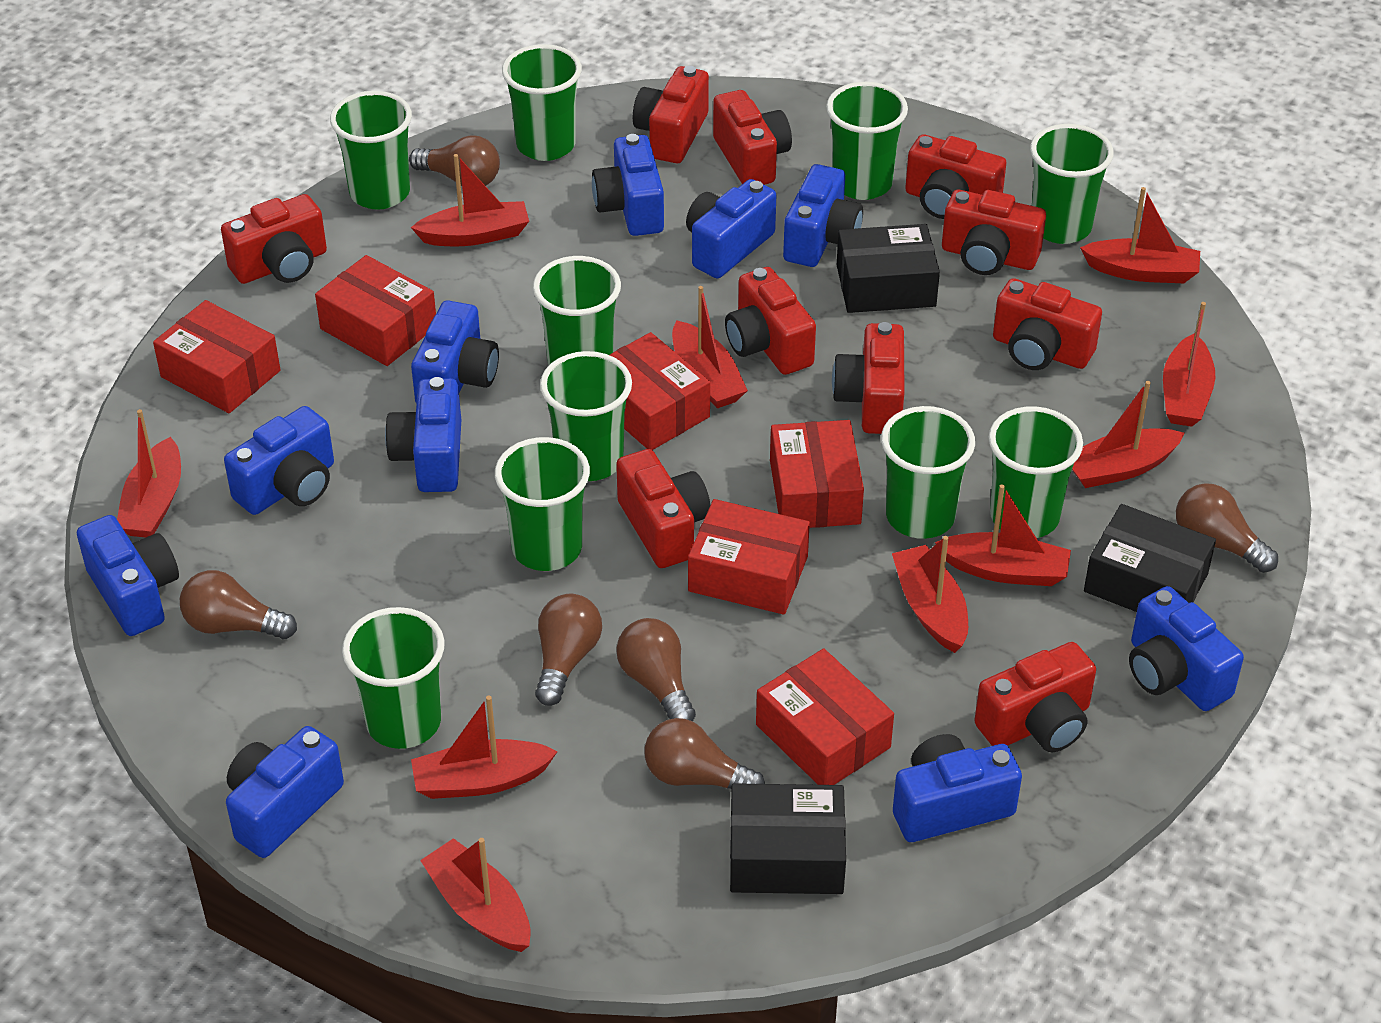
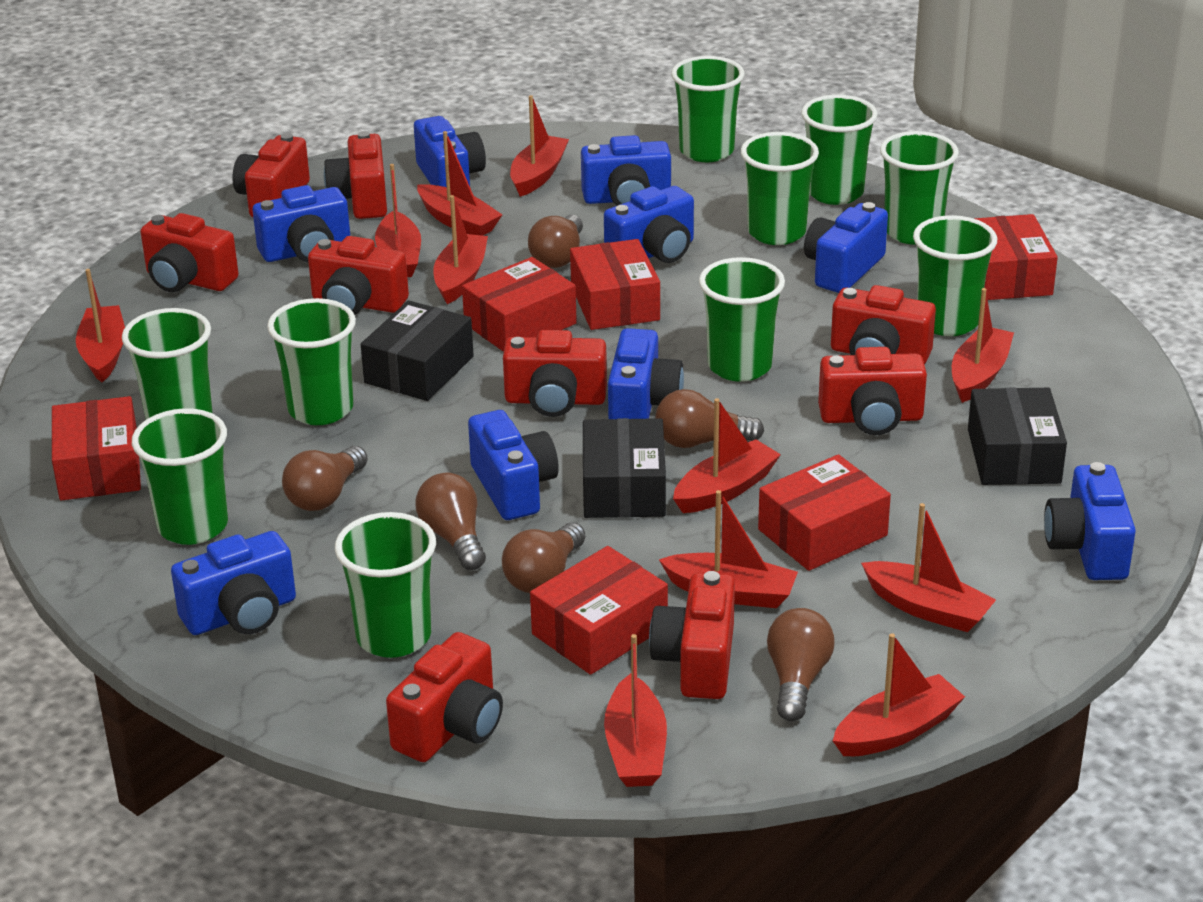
blue camera: 10 -> 9
red boat: 10 -> 11
red camera: 10 -> 9

